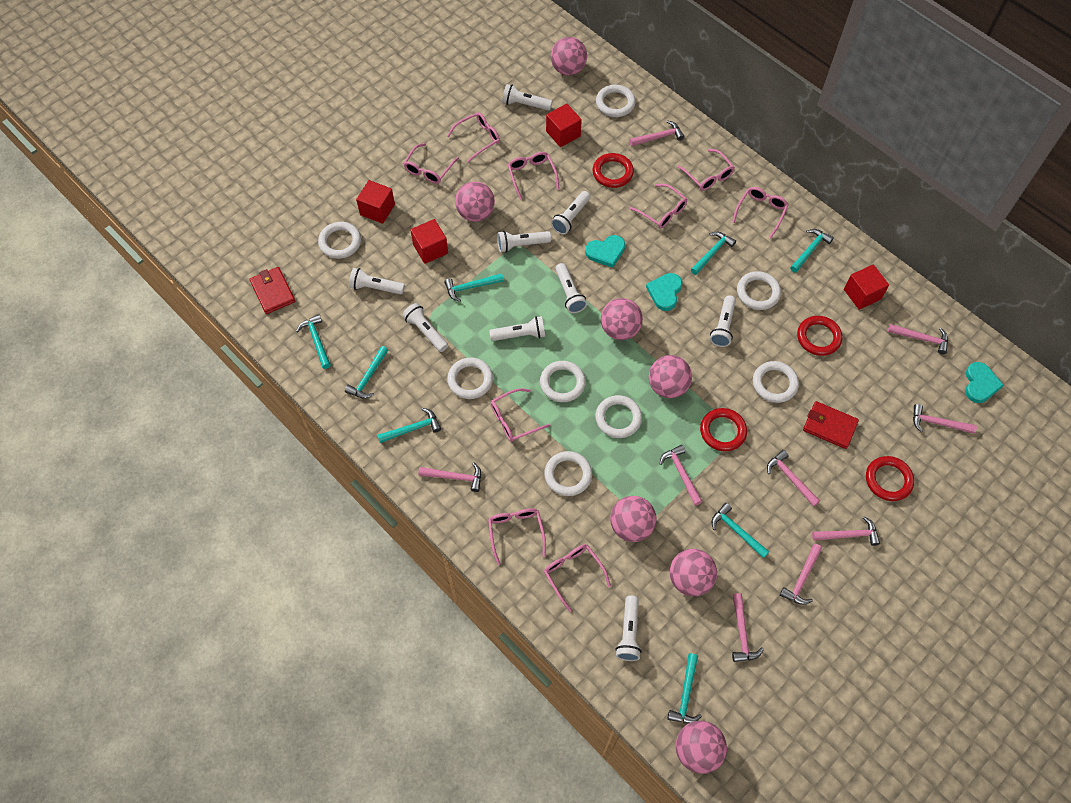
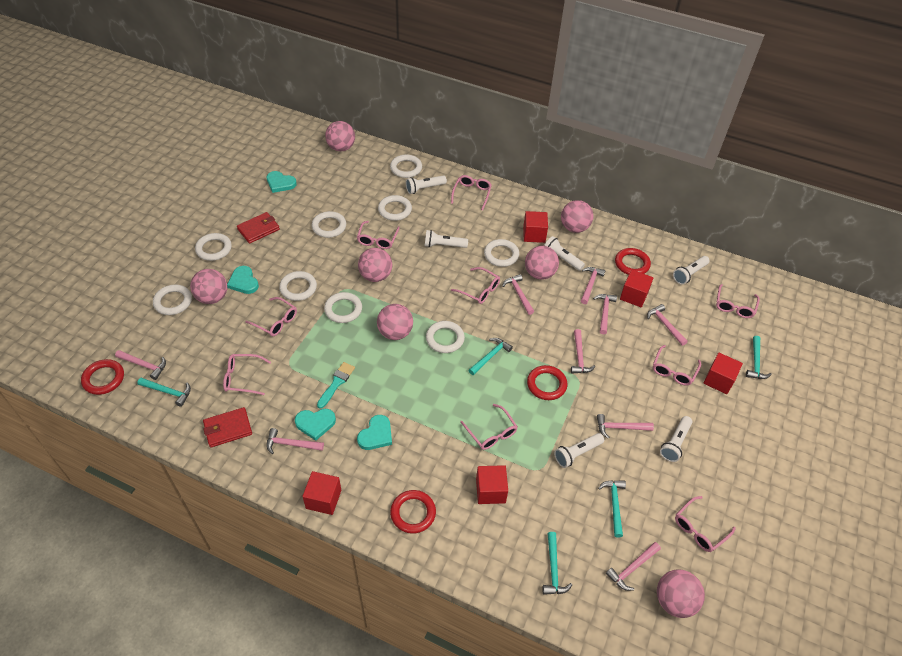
red cube: 4 -> 5
turquoise brush: 0 -> 1
turquoise hammer: 8 -> 5
turquoise heart: 3 -> 4
white flashlight: 9 -> 6
white ring: 8 -> 9

